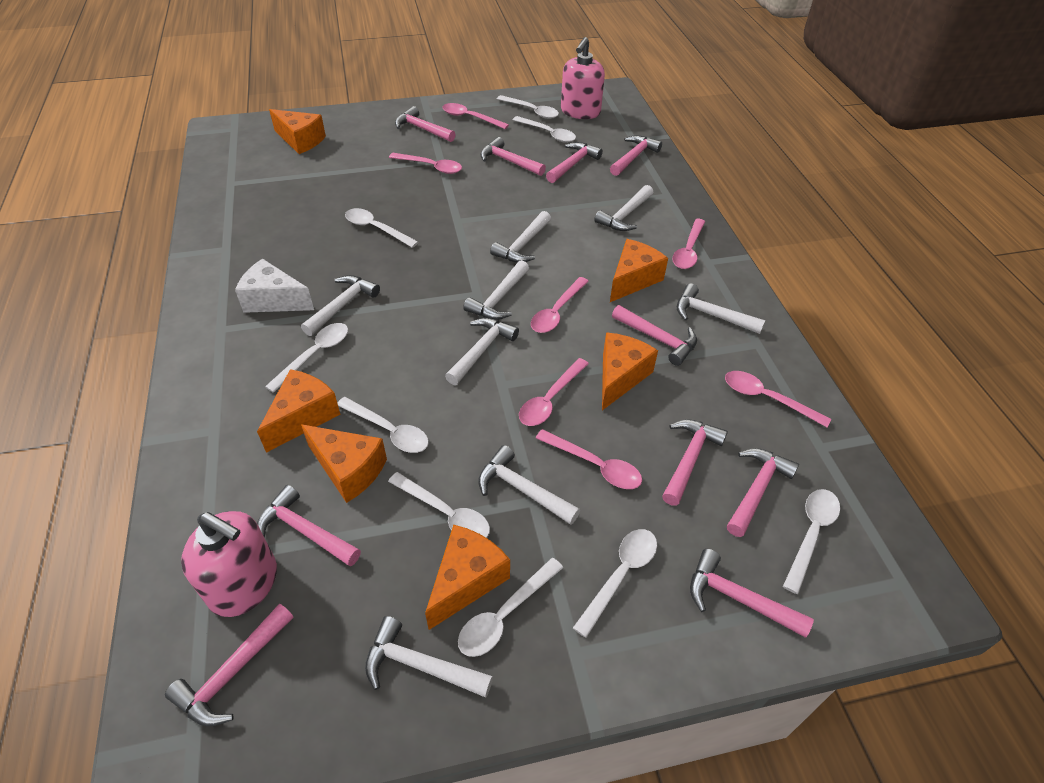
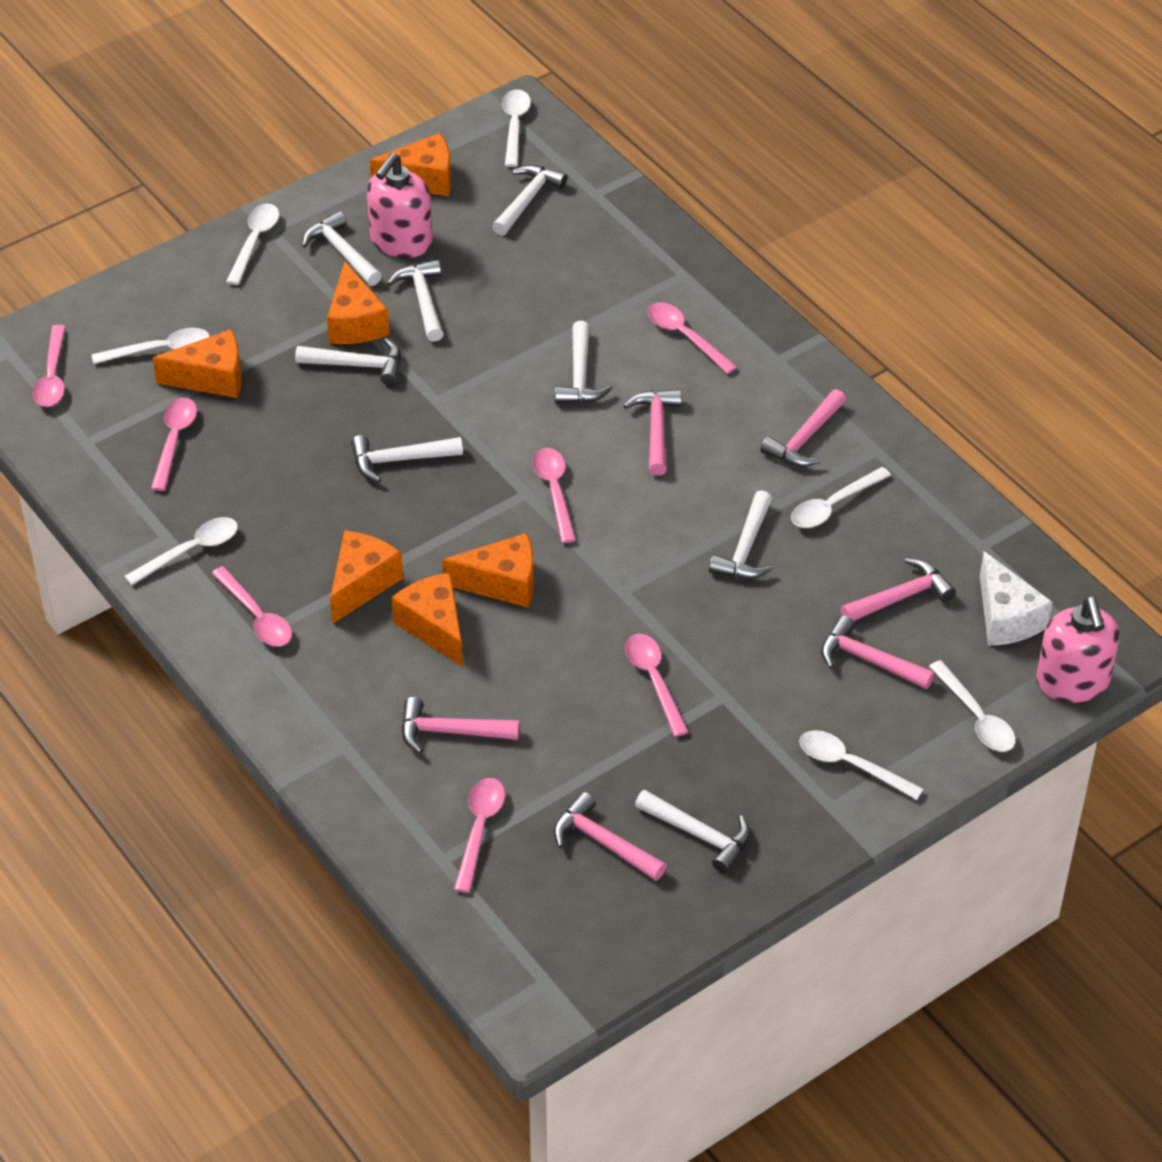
pink hammer: 10 -> 6
white spoon: 9 -> 7

